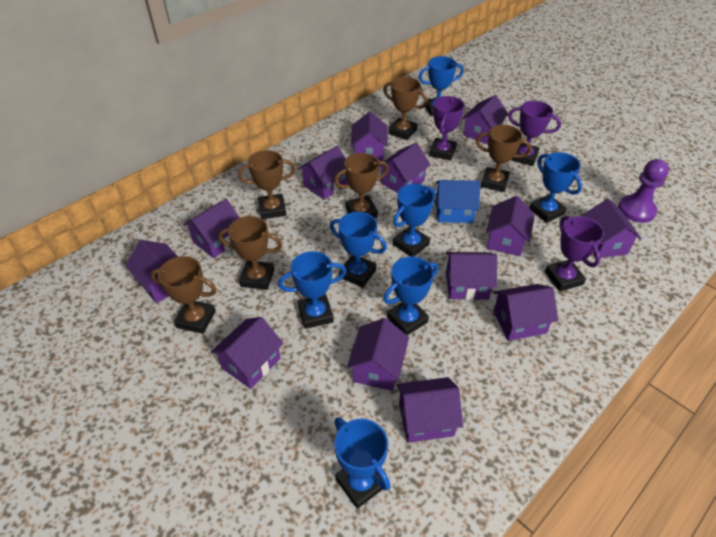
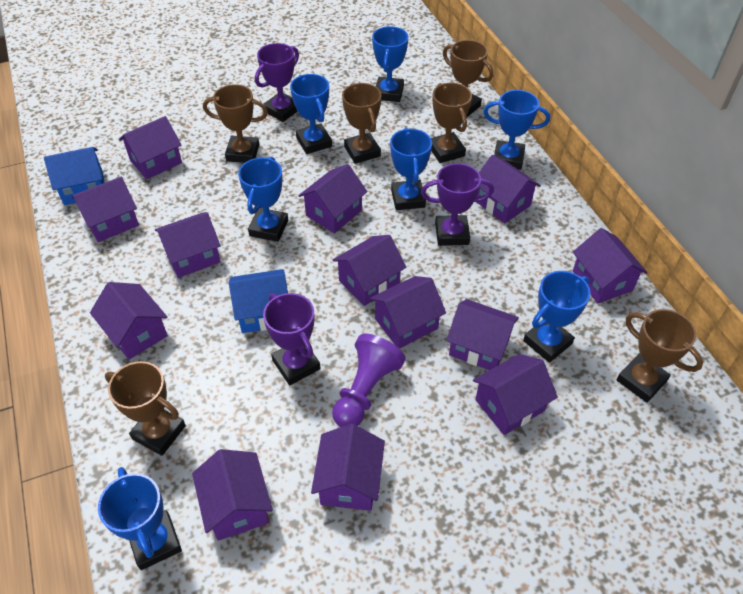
blue house: 1 -> 2

